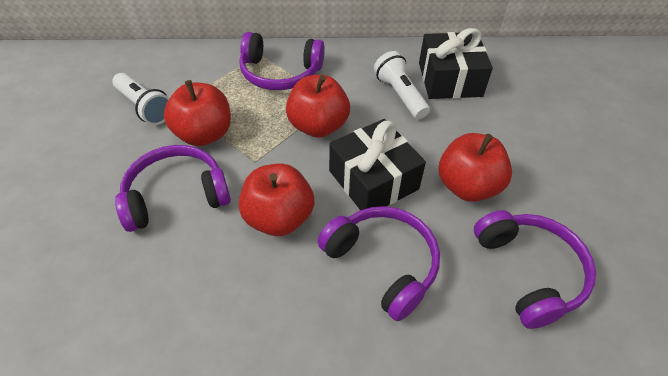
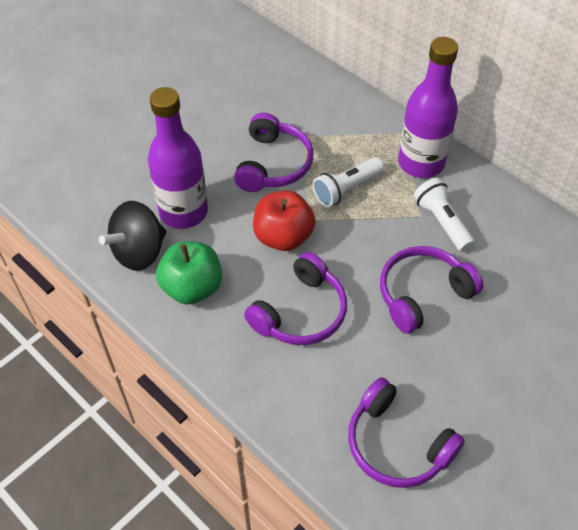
black gift: 2 -> 0
black spinning top: 0 -> 1
green apple: 0 -> 1
purple bottle: 0 -> 2
red apple: 4 -> 1

